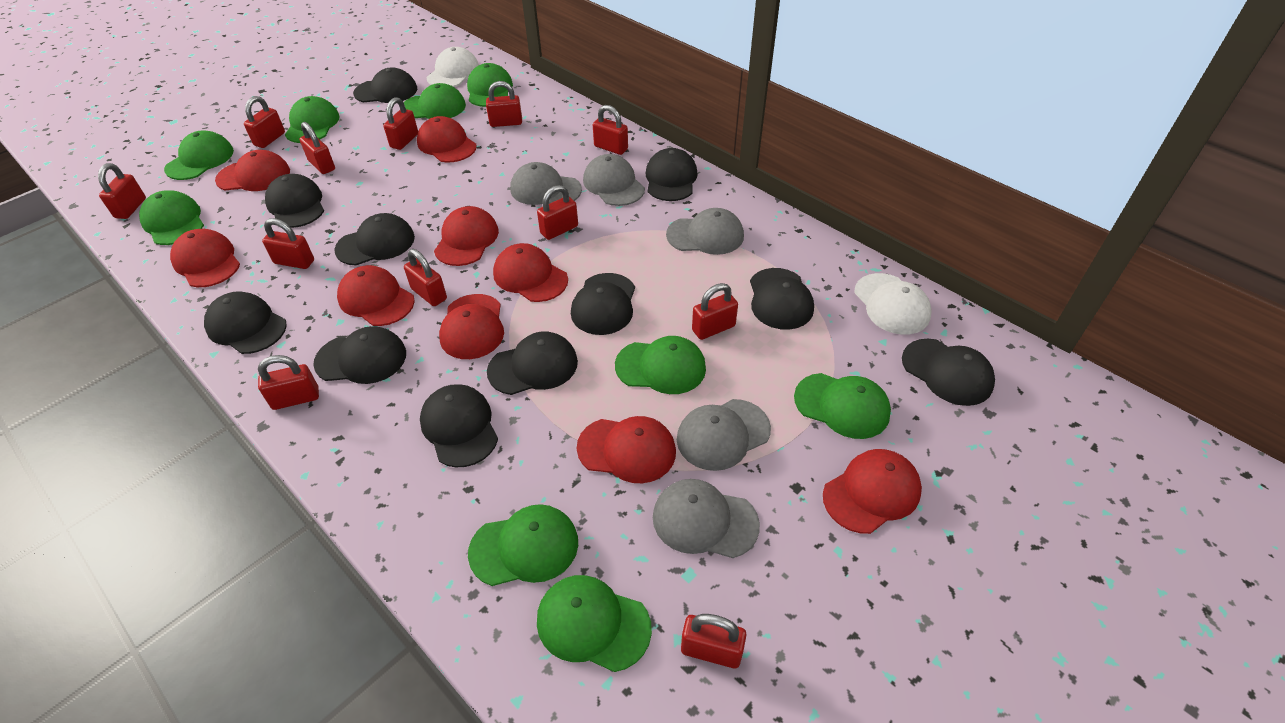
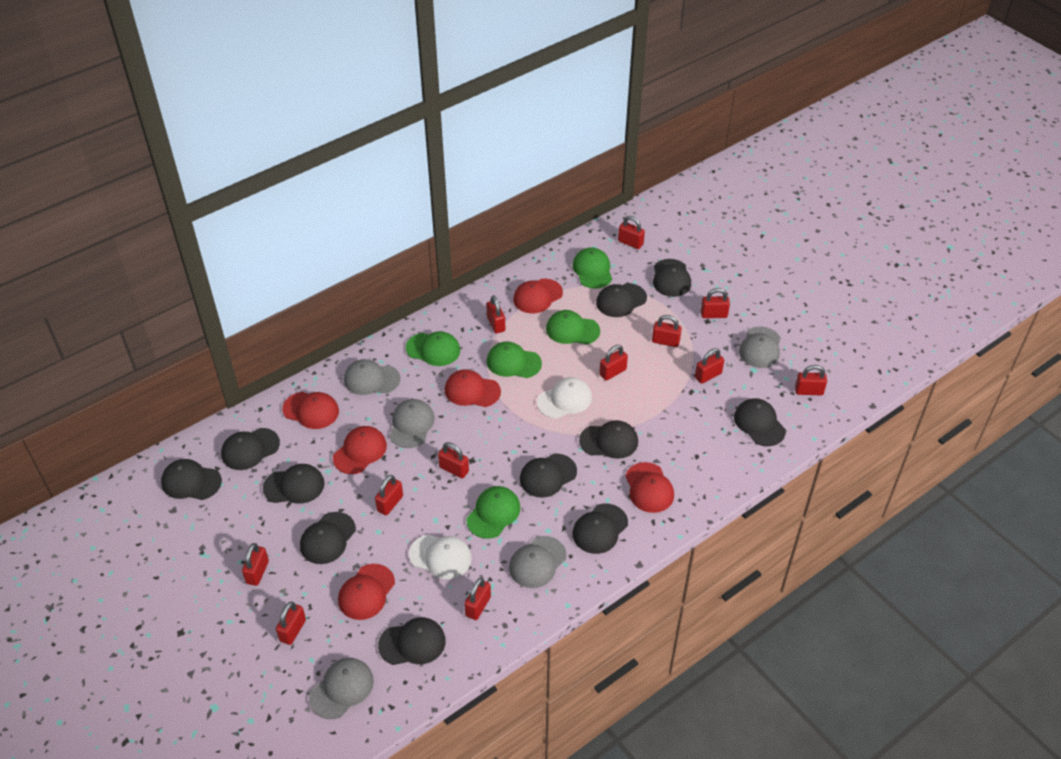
green cap: 9 -> 5
red cap: 9 -> 6

